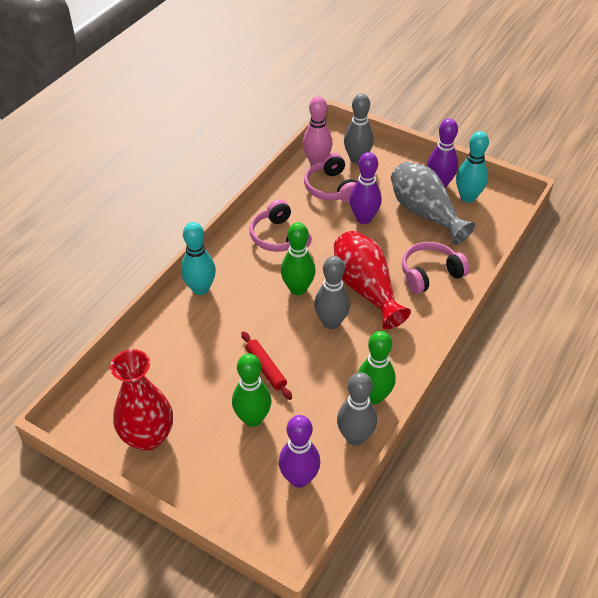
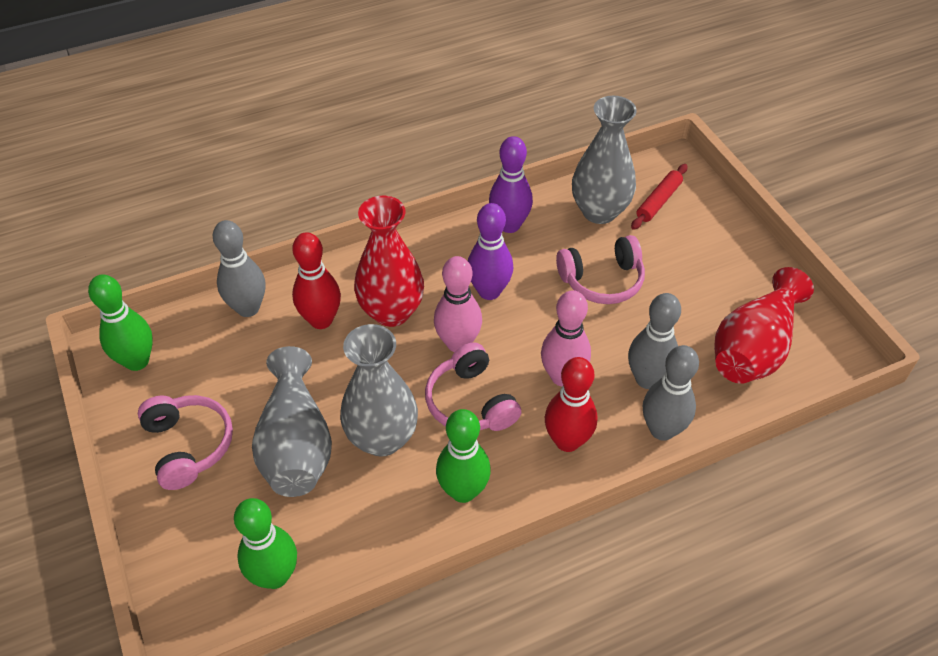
grey vase: 1 -> 3
pink bowling pin: 1 -> 2
purple bowling pin: 3 -> 2
red bowling pin: 0 -> 2
turquoise bowling pin: 2 -> 0

